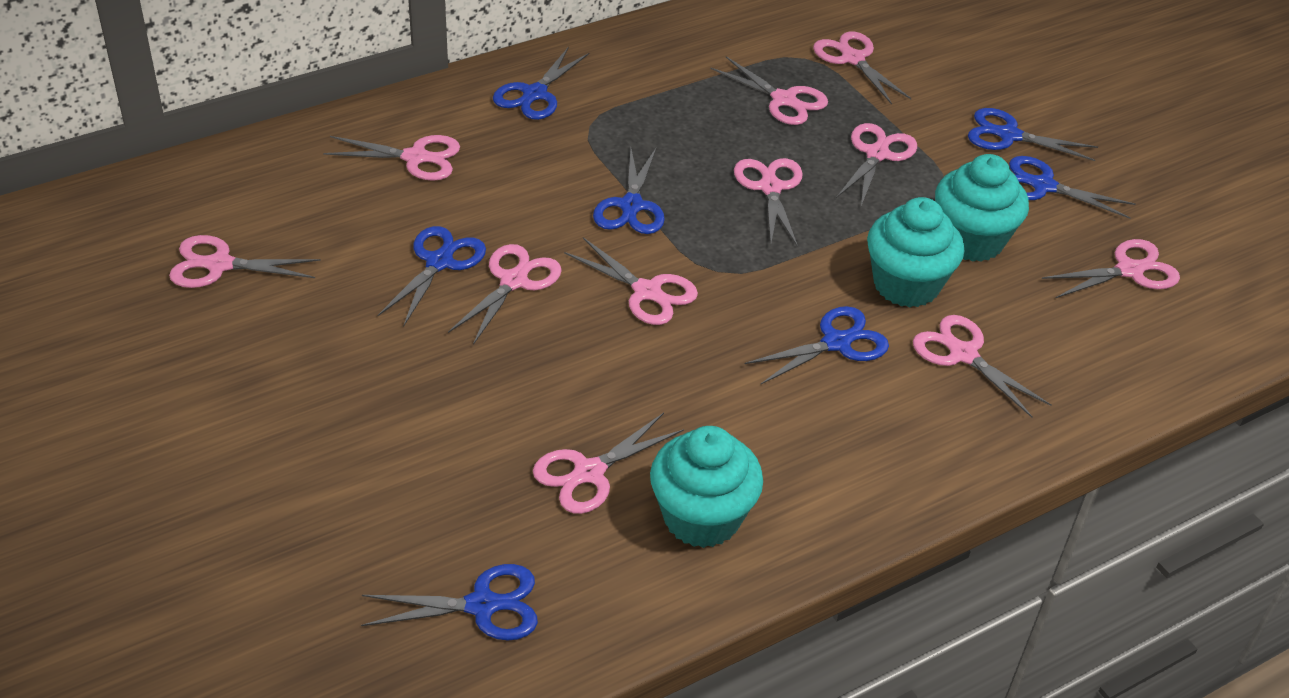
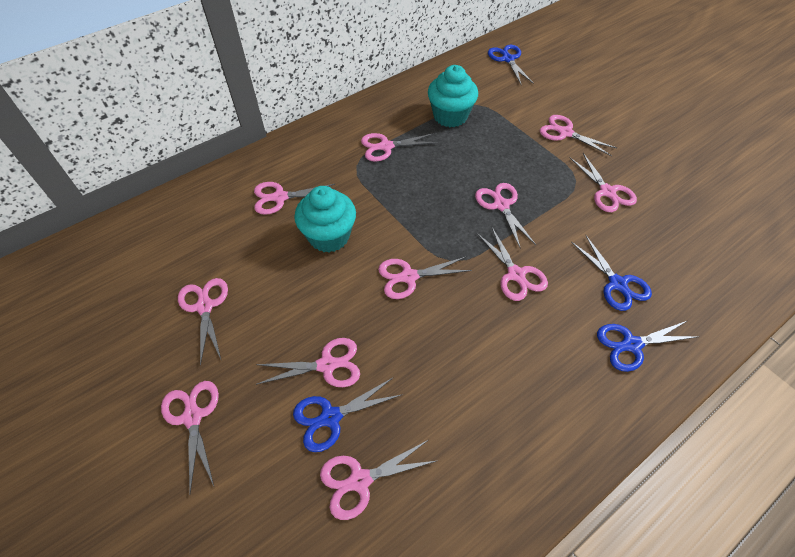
blue scissors: 7 -> 4
turquoise cupcake: 3 -> 2

